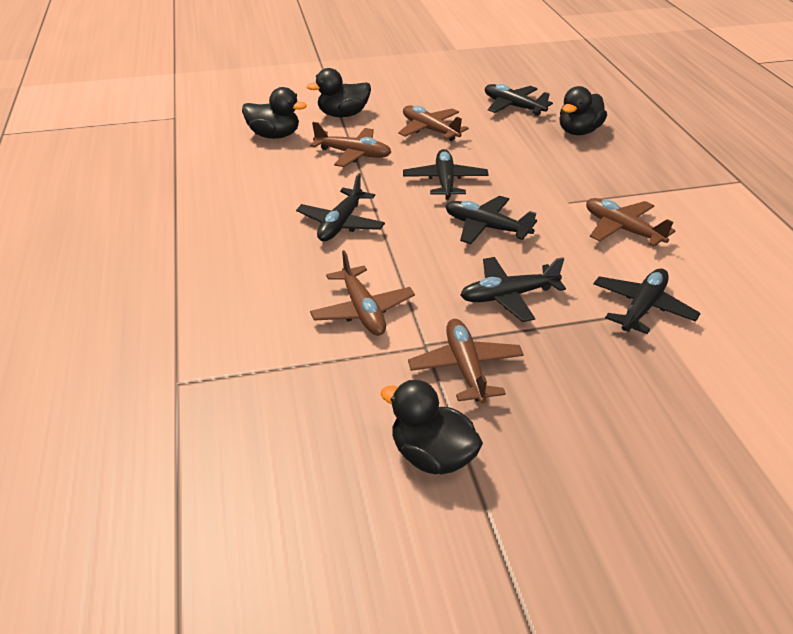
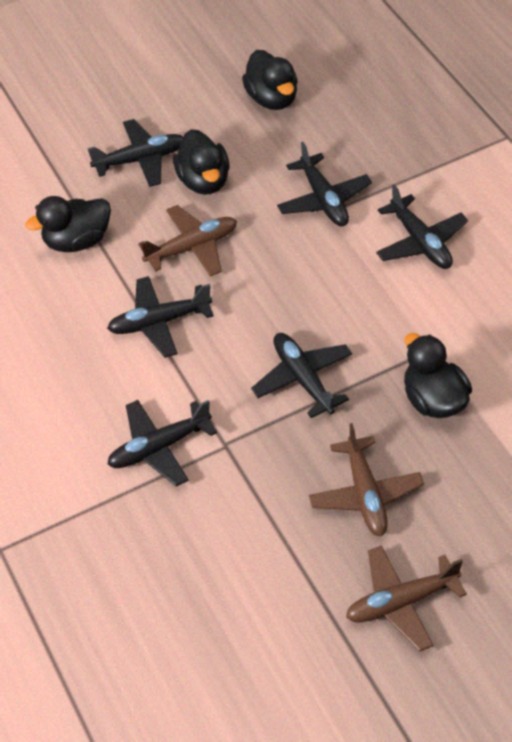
brown plane: 5 -> 3

